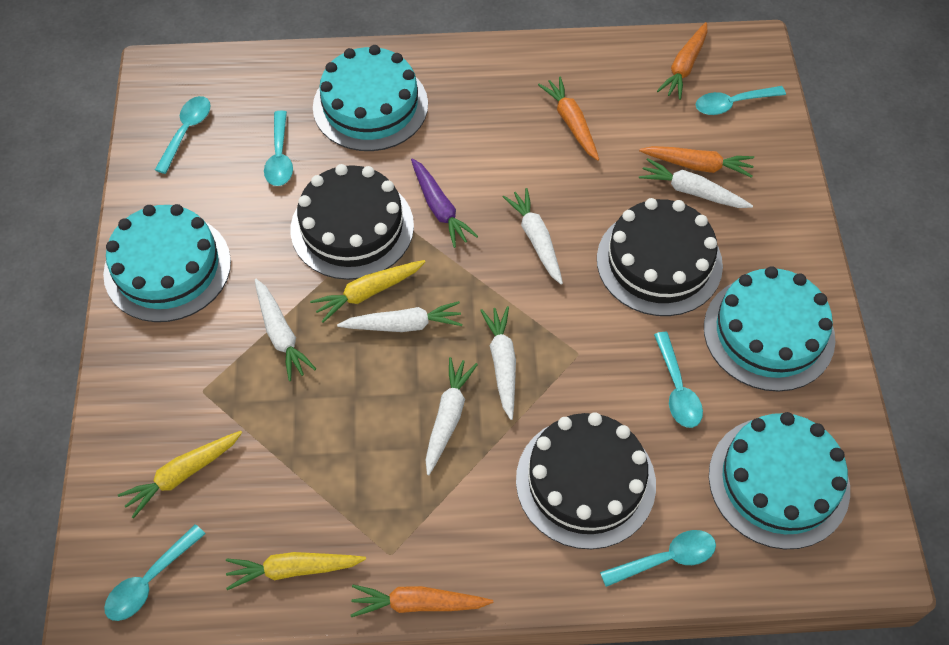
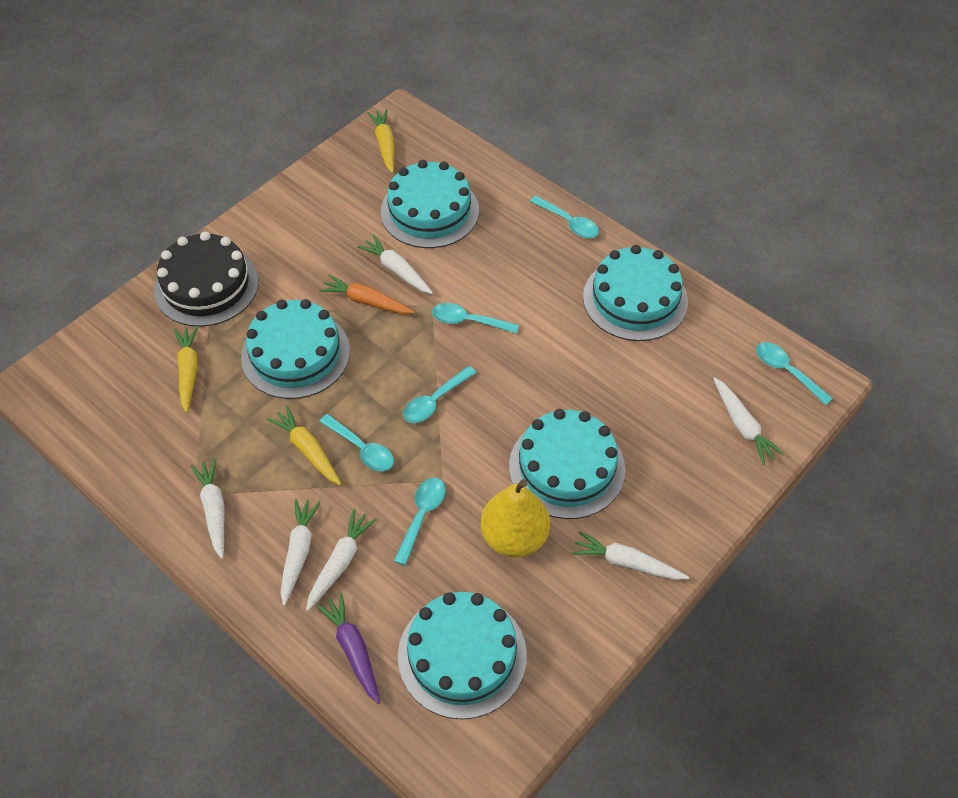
black cake: 3 -> 1
orange carrot: 4 -> 1
turquoise cake: 4 -> 5
yellow pear: 0 -> 1

